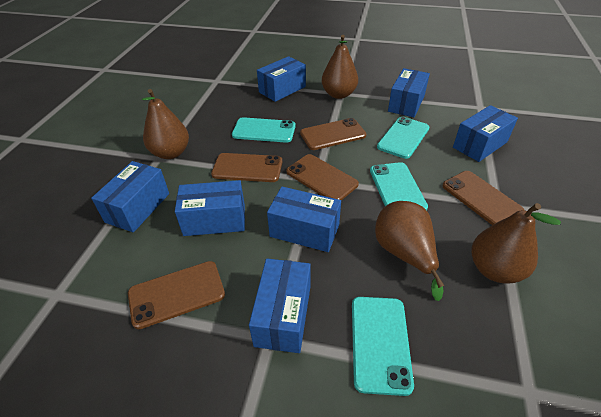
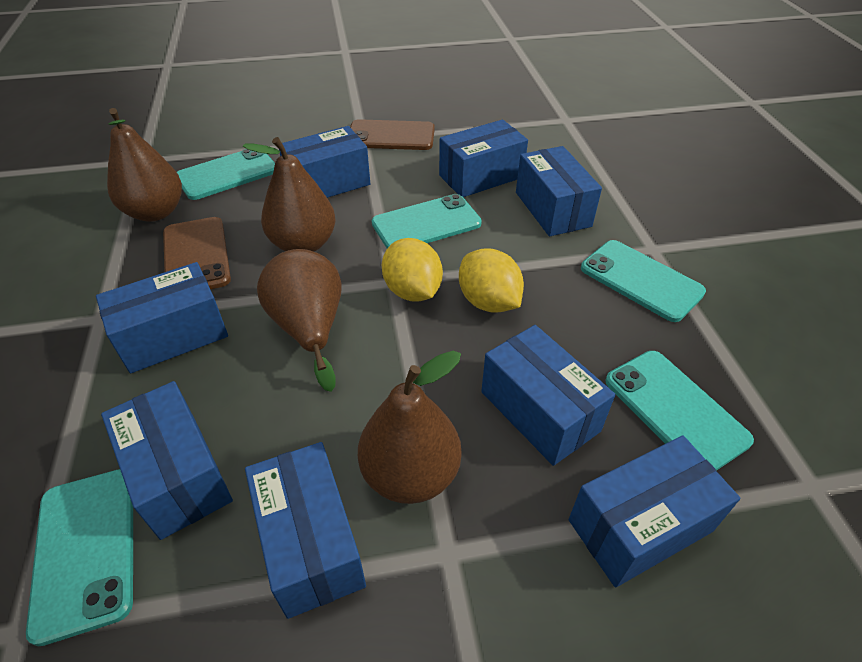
blue box: 7 -> 8
brown phone: 5 -> 2
turquoise phone: 4 -> 5
yellow lemon: 0 -> 2

